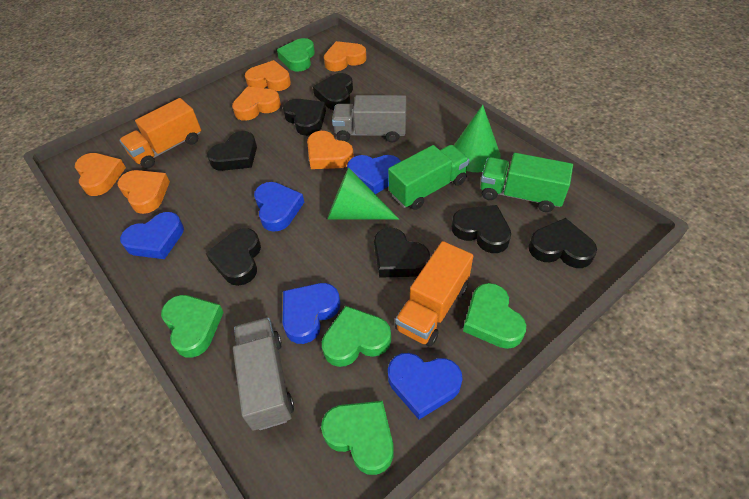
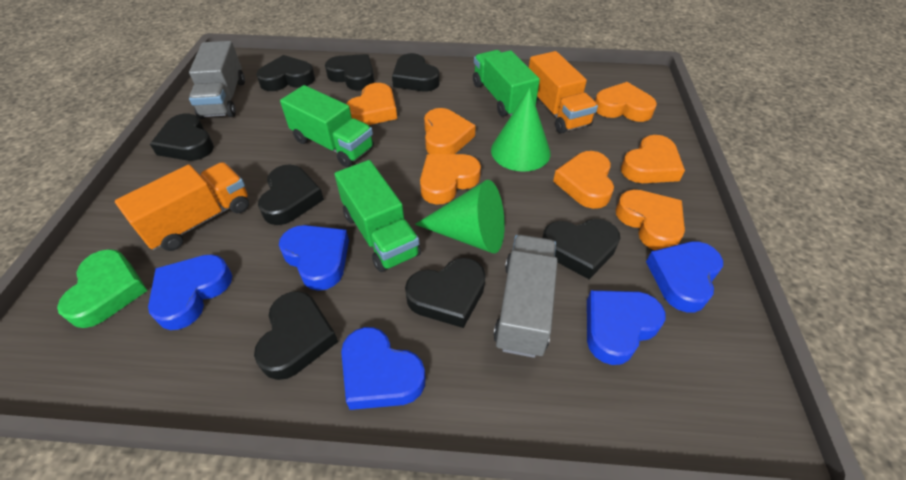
black heart: 7 -> 8
green heart: 5 -> 1
green truck: 2 -> 3
orange heart: 6 -> 7

